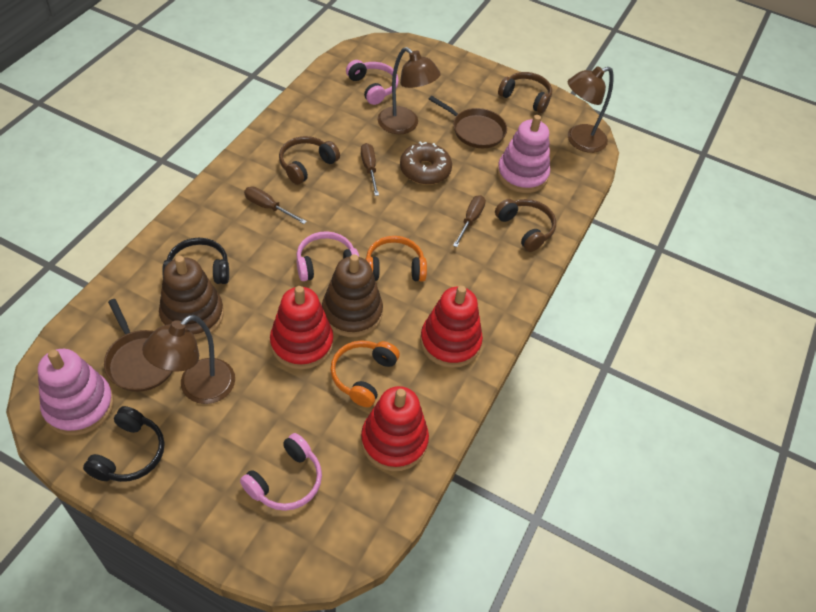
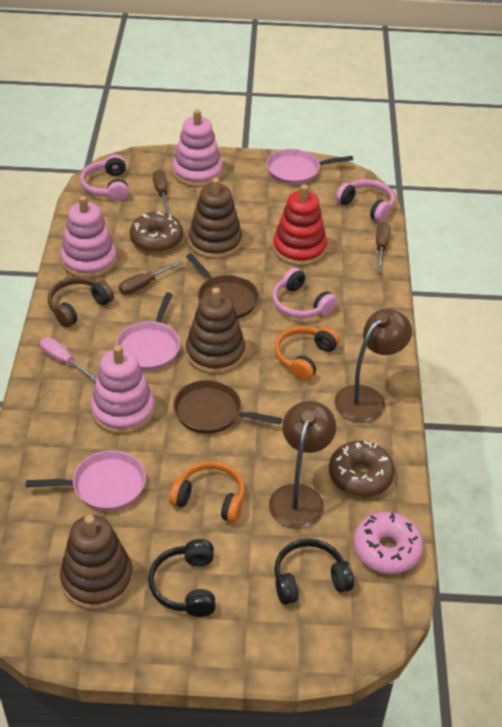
brown donut: 1 -> 2
brown headphones: 3 -> 1
brown lamp: 3 -> 2
brown stacking toy: 2 -> 3
pink donut: 0 -> 1
pink pan: 0 -> 3
pink screwdriver: 0 -> 1
pink stacking toy: 2 -> 3
red stacking toy: 3 -> 1

